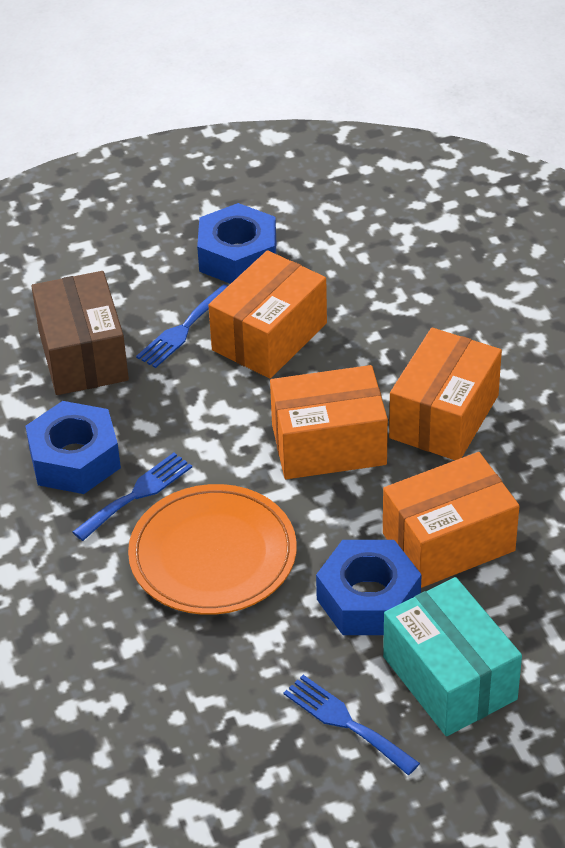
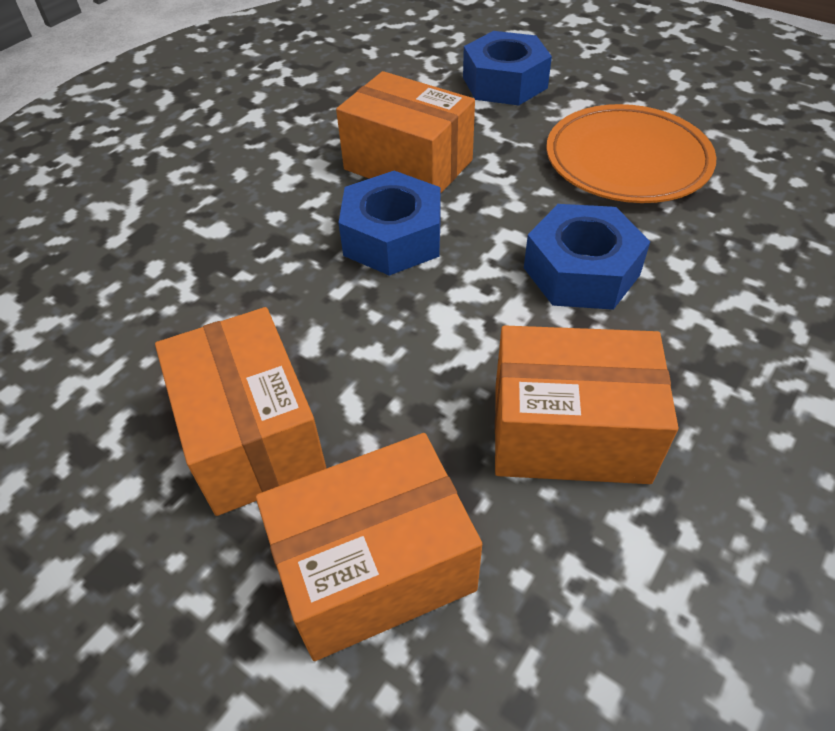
blue fork: 3 -> 0
brown box: 1 -> 0
turquoise box: 1 -> 0

